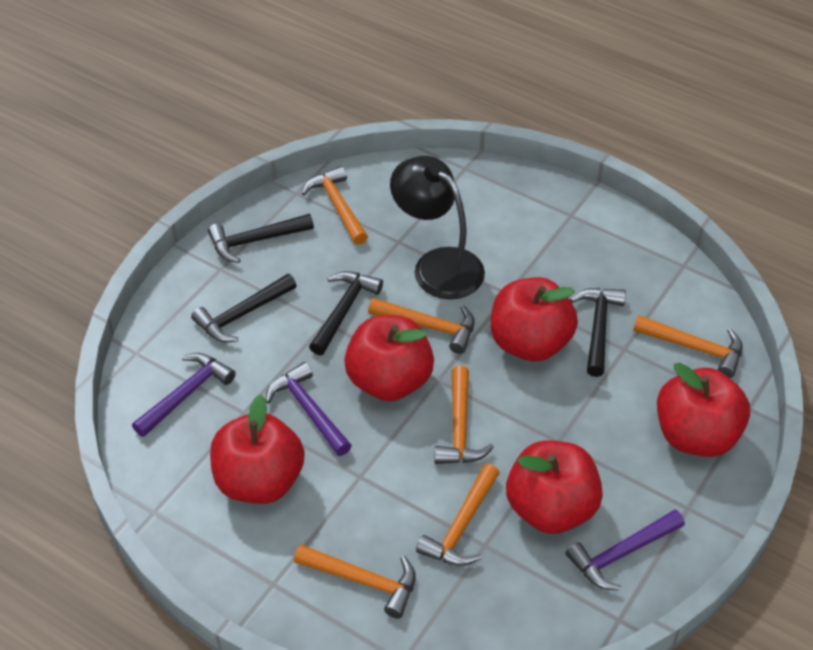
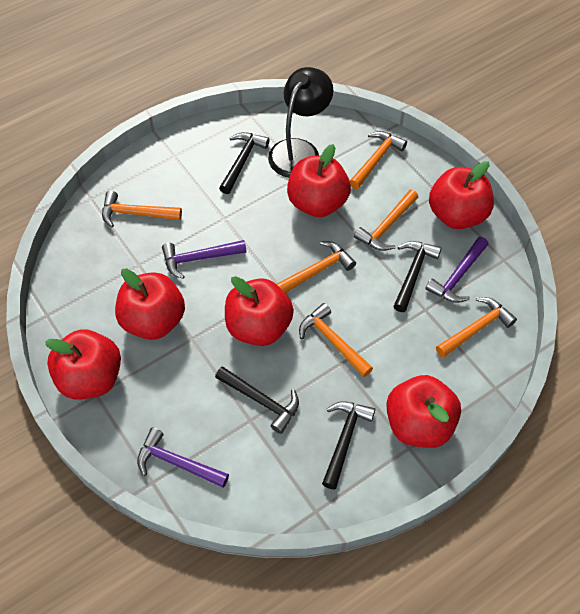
red apple: 5 -> 6

